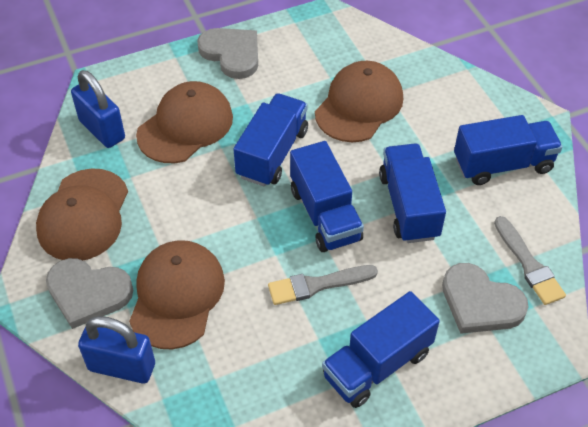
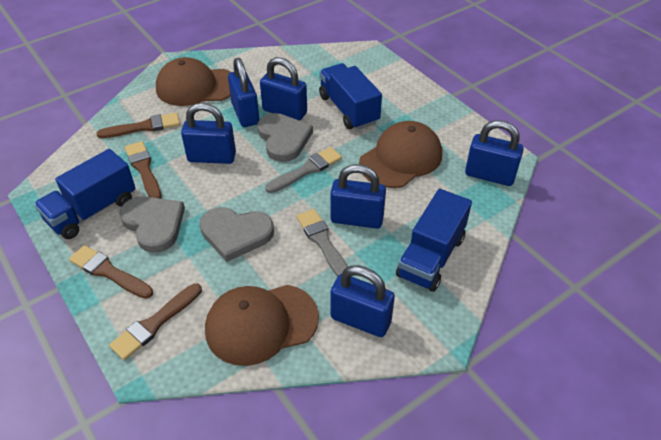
blue padlock: 2 -> 6
blue truck: 5 -> 3
brown brush: 0 -> 4
brown cap: 4 -> 3

